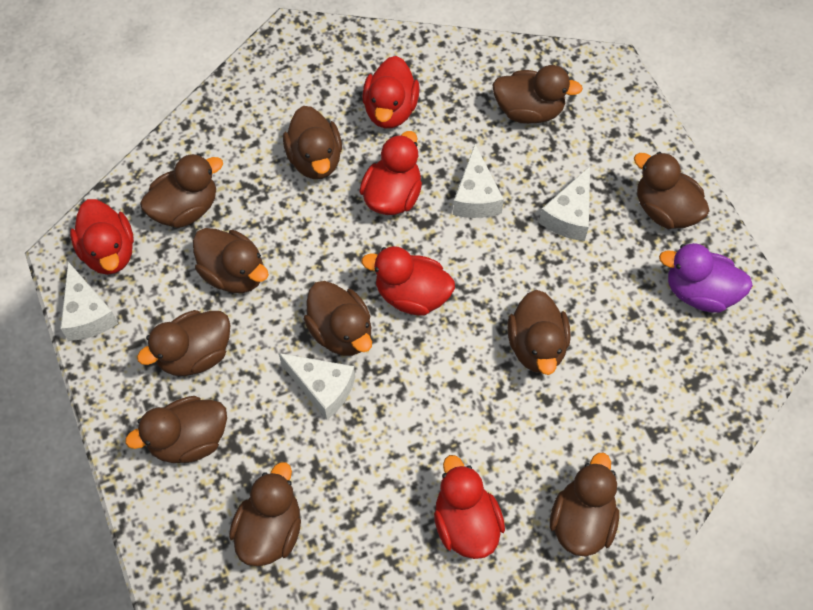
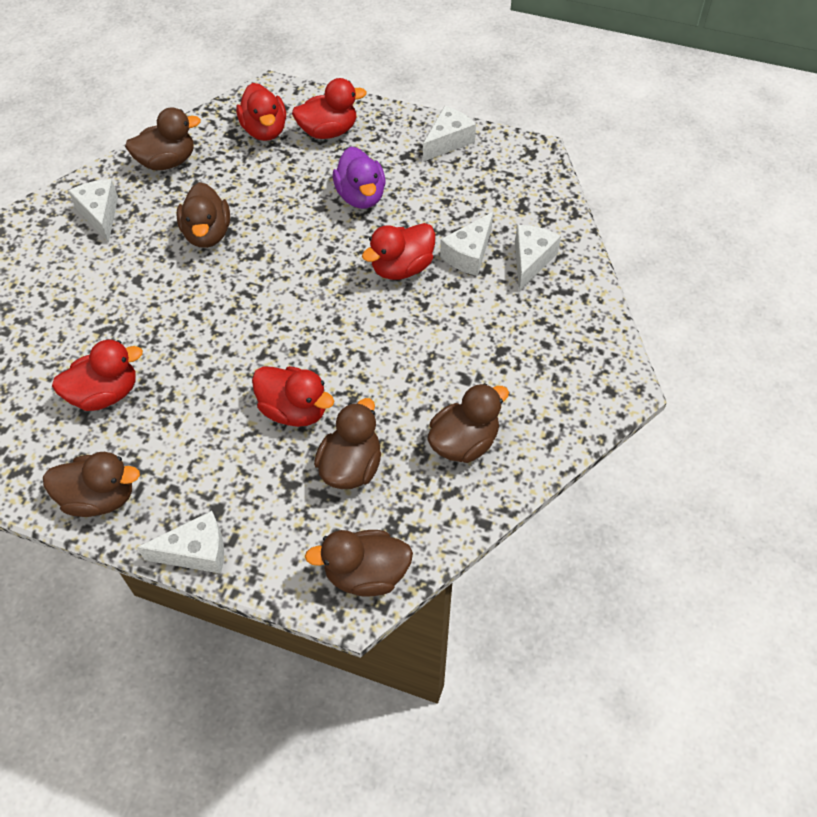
brown duck: 11 -> 6
white cheese: 4 -> 5

